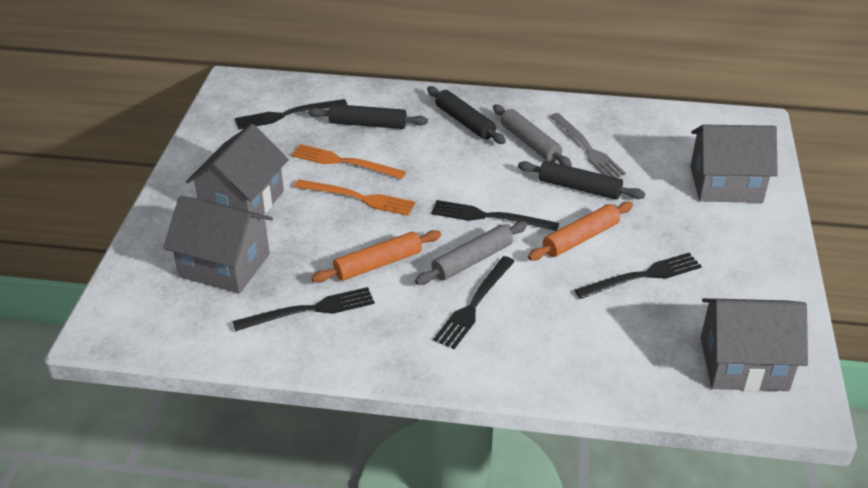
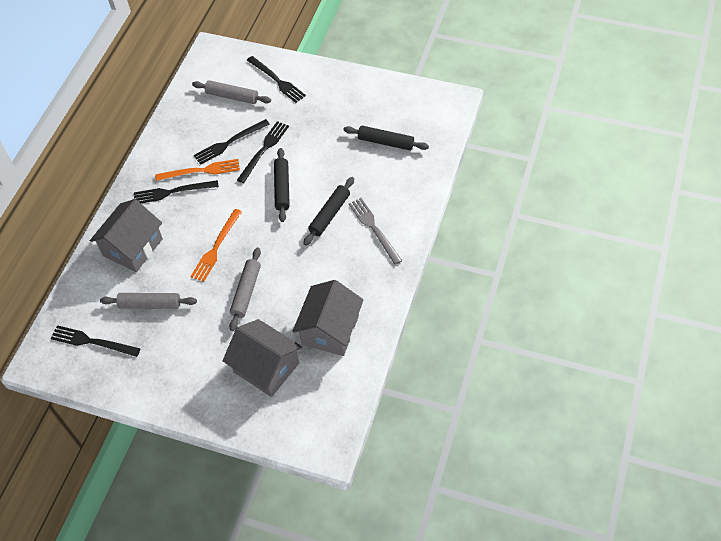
grey house: 4 -> 3
grey rolling pin: 2 -> 3
orange rolling pin: 2 -> 0

